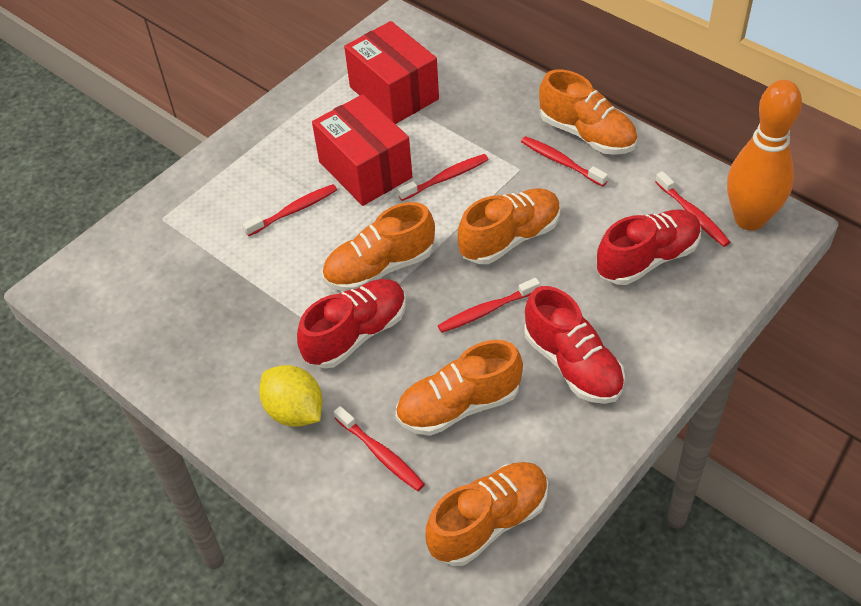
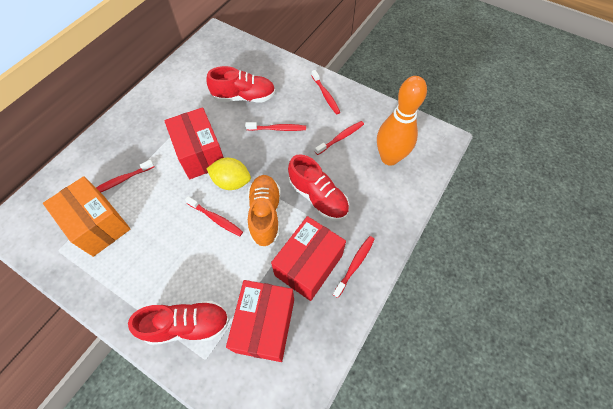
orange box: 0 -> 1
orange shoe: 5 -> 1
red box: 2 -> 3

